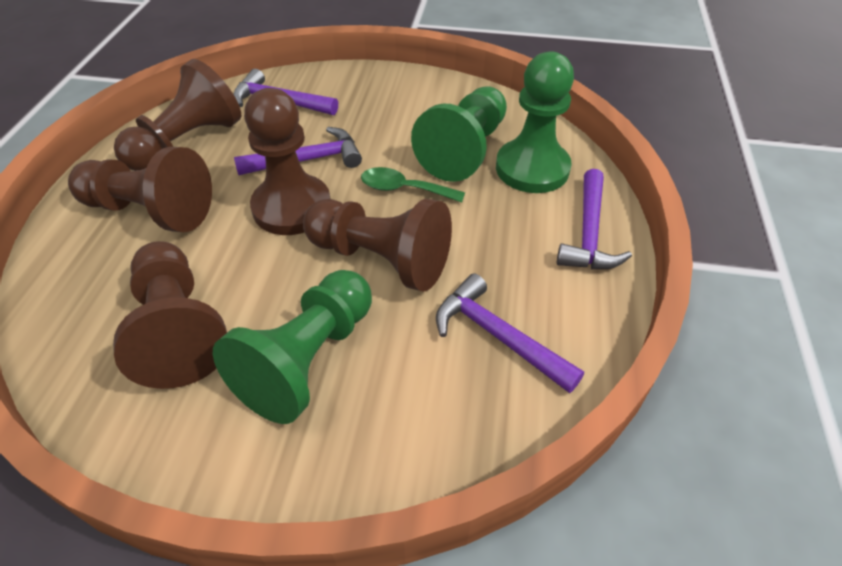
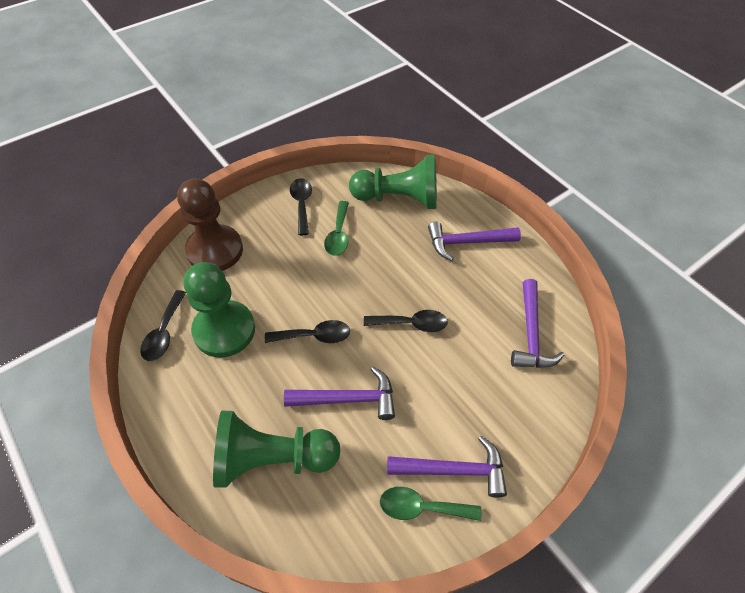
black spoon: 0 -> 4
brown pawn: 5 -> 1
green spoon: 1 -> 2

